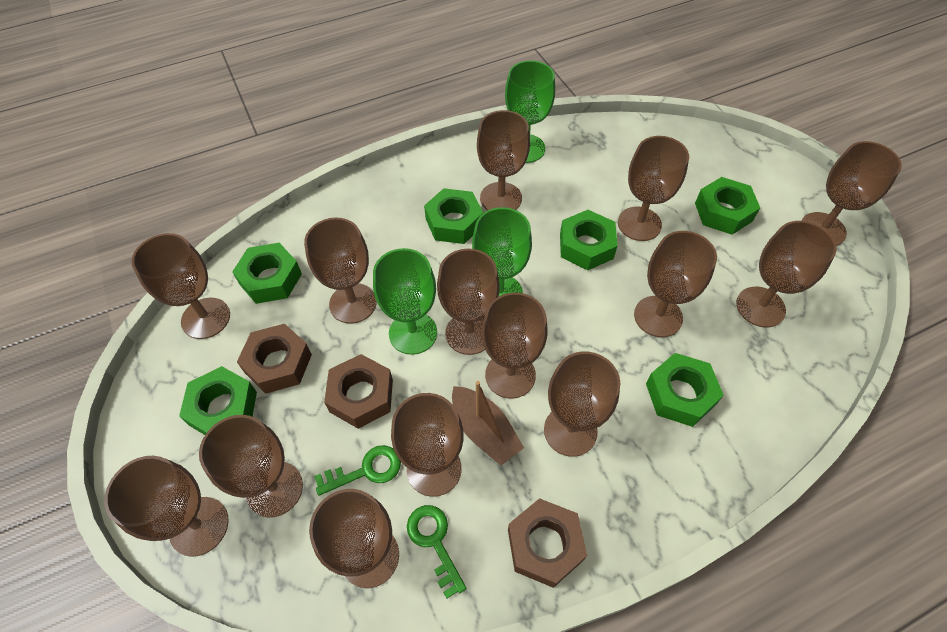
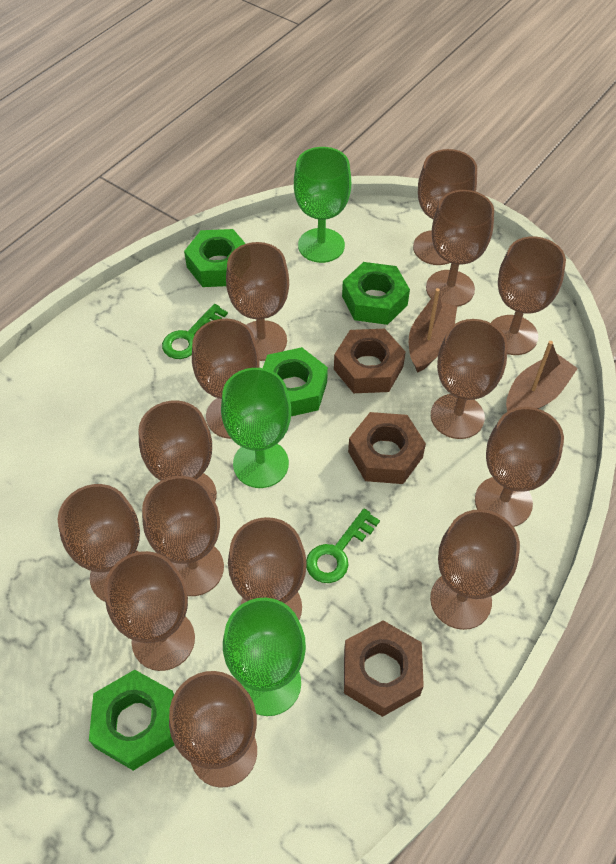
brown boat: 1 -> 2
green nut: 6 -> 4

